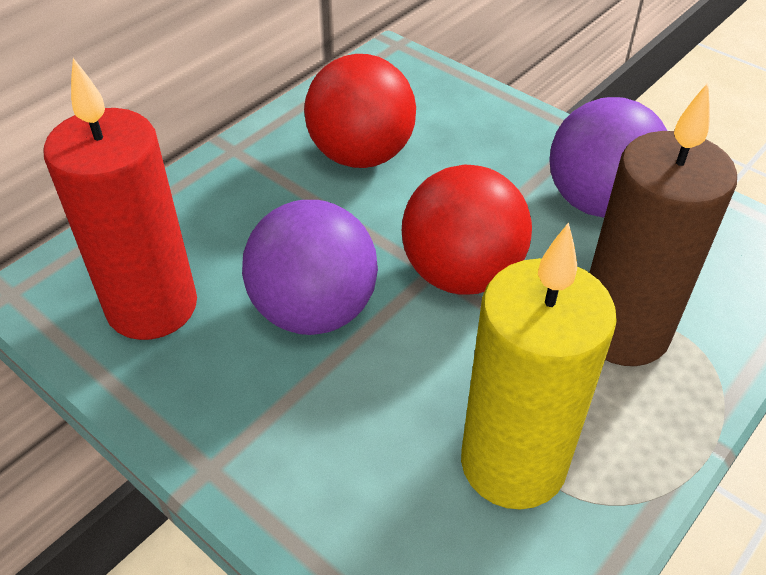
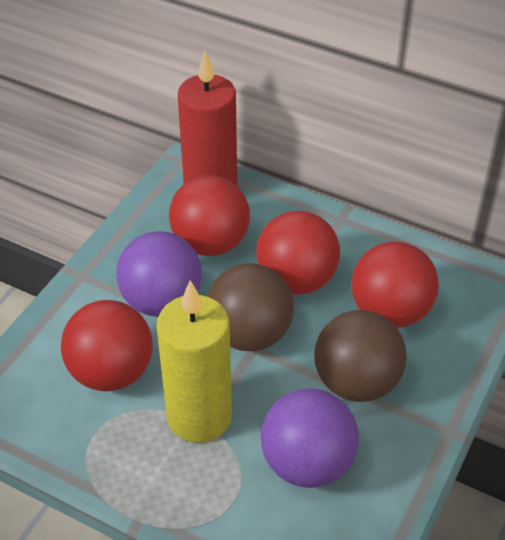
brown ball: 0 -> 2
brown candle: 1 -> 0
red ball: 2 -> 4

